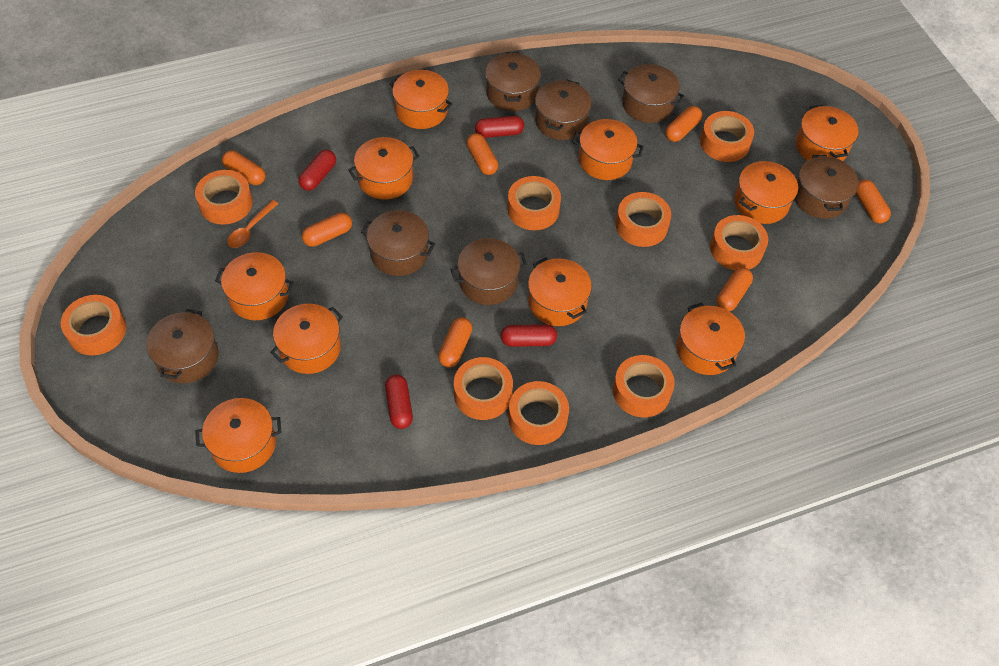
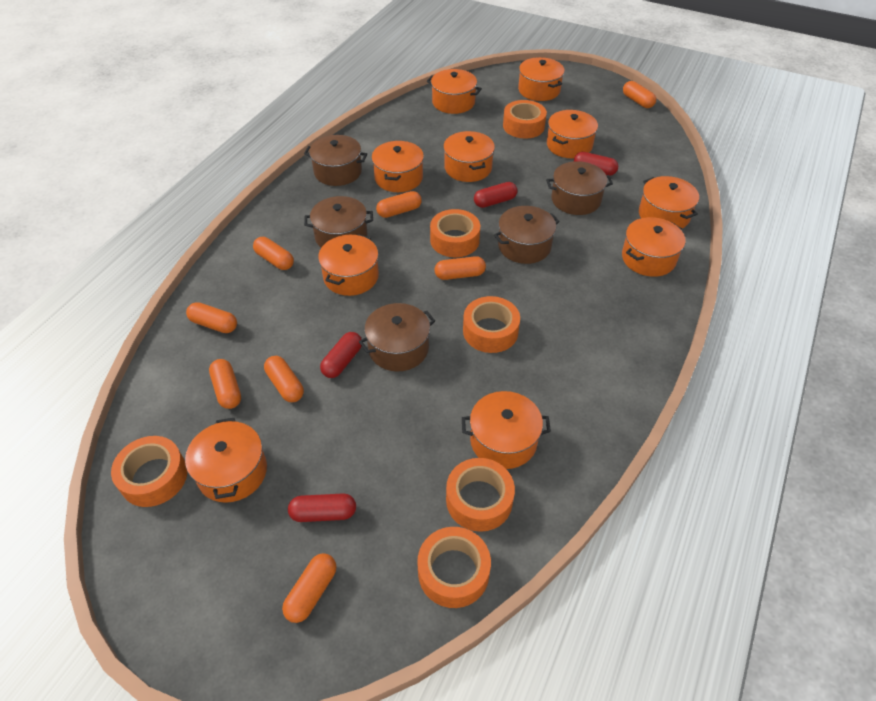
brown pot: 7 -> 5
orange capsule: 7 -> 8
orange spoon: 1 -> 0
orange tape: 9 -> 6

